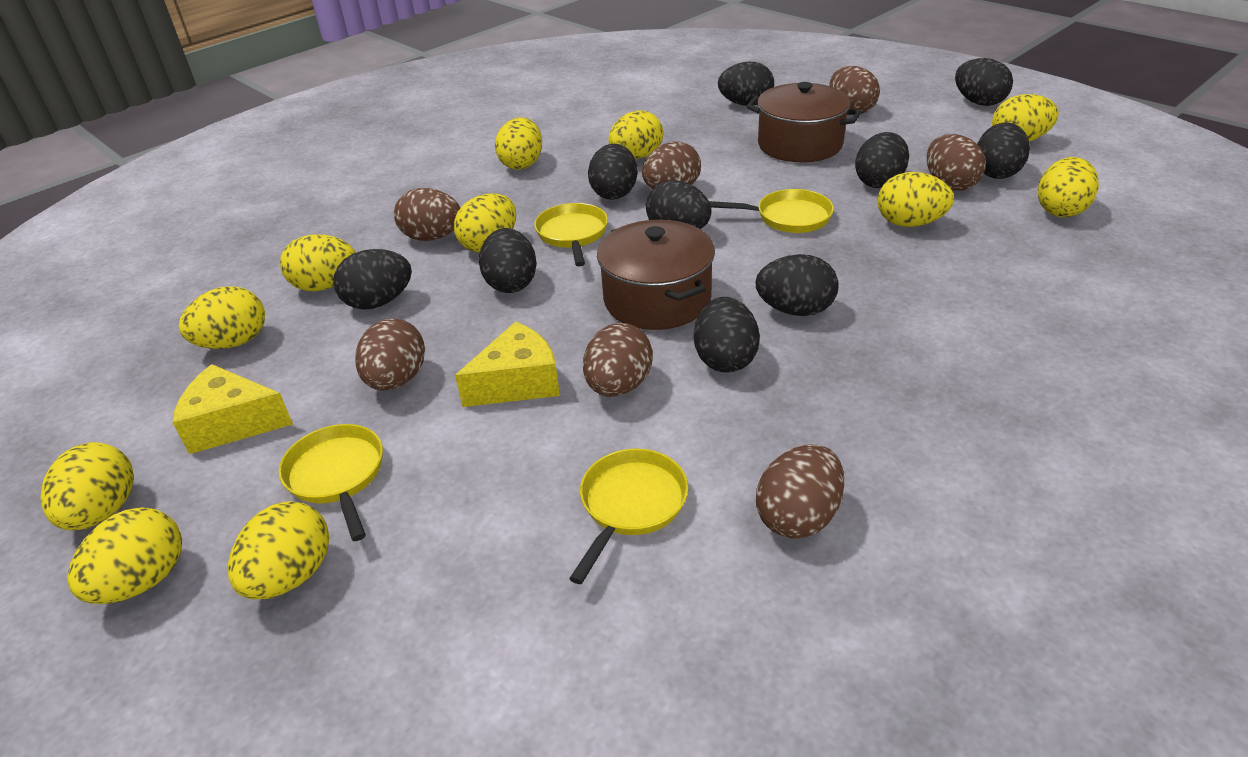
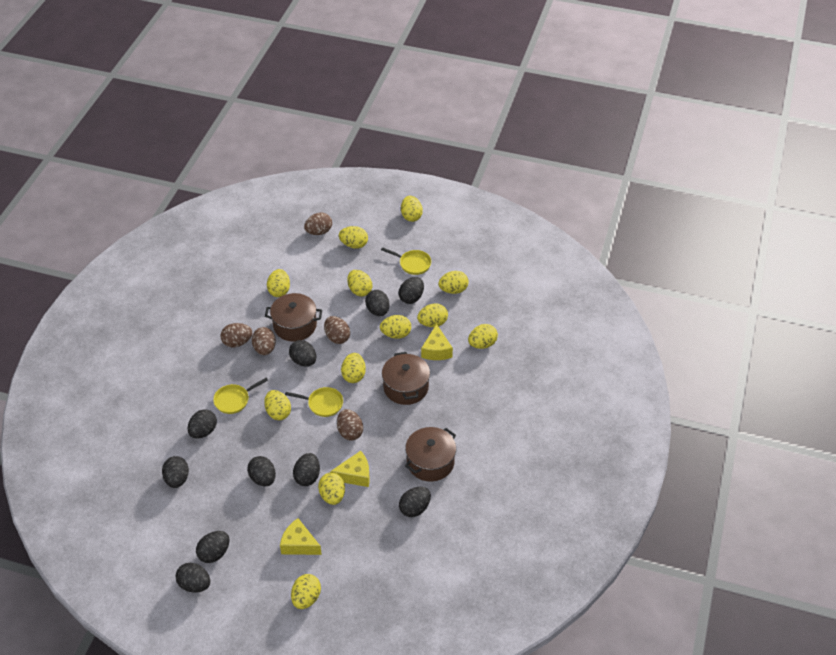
brown egg: 7 -> 5
brown pot: 2 -> 3
yellow cheese: 2 -> 3
yellow egg: 11 -> 12
yellow pan: 4 -> 3

